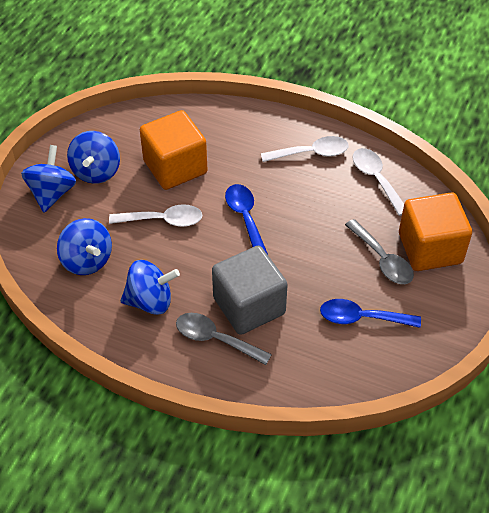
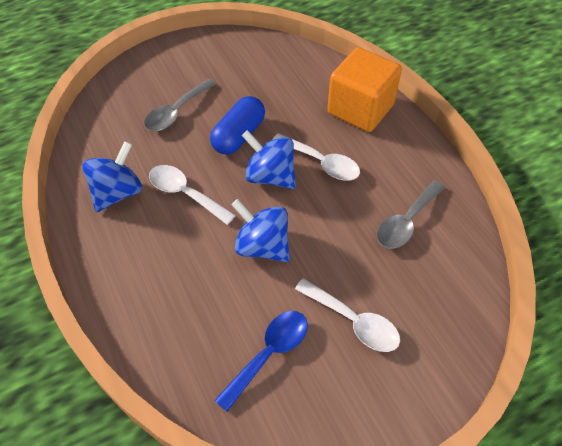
blue capsule: 0 -> 1
blue spinning top: 4 -> 3
blue spoon: 2 -> 1
grey cube: 1 -> 0
orange cube: 2 -> 1

